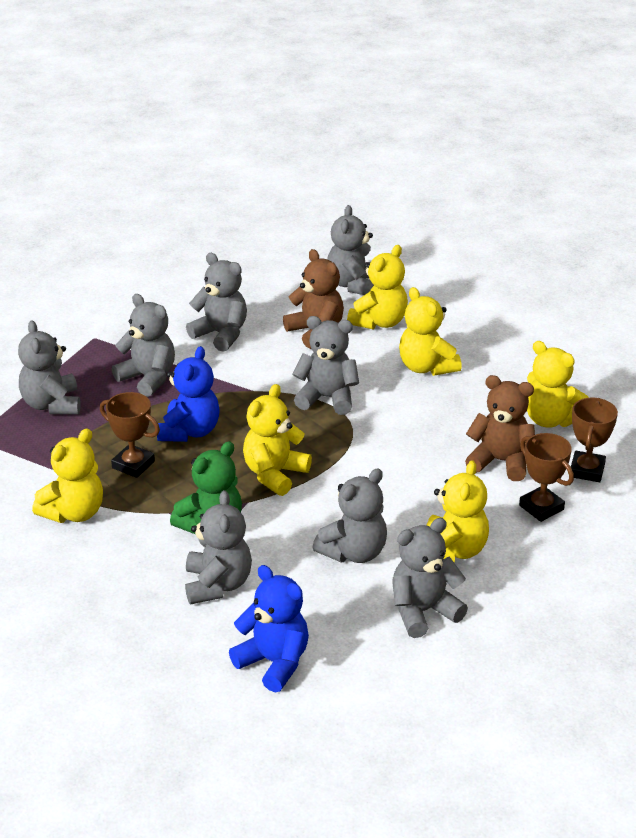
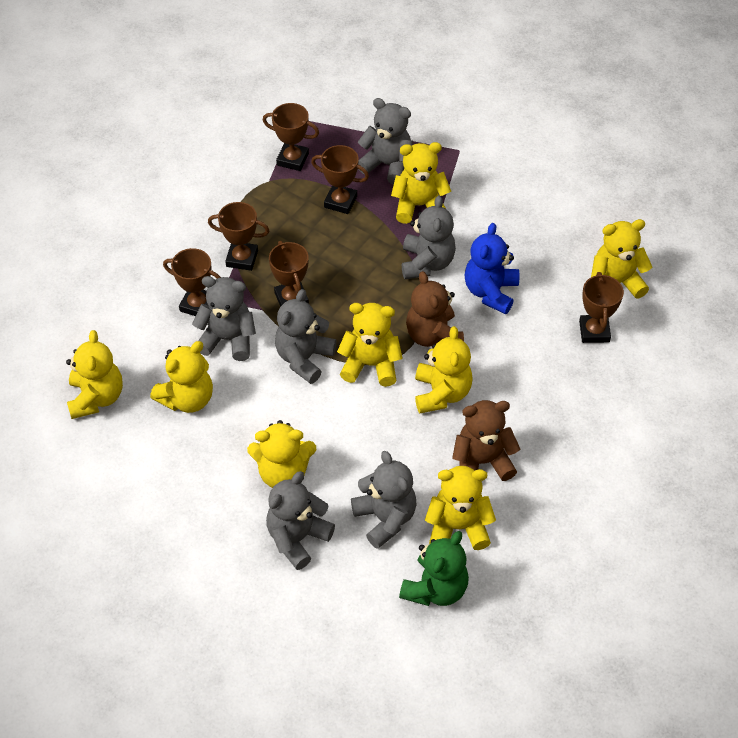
blue teddy bear: 2 -> 1
brown trophy: 3 -> 6
grey teddy bear: 8 -> 6
yellow teddy bear: 6 -> 8

